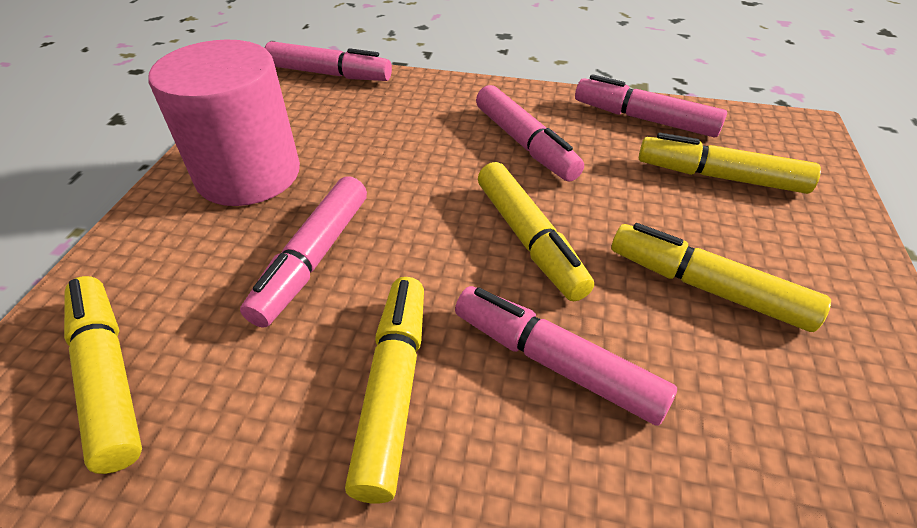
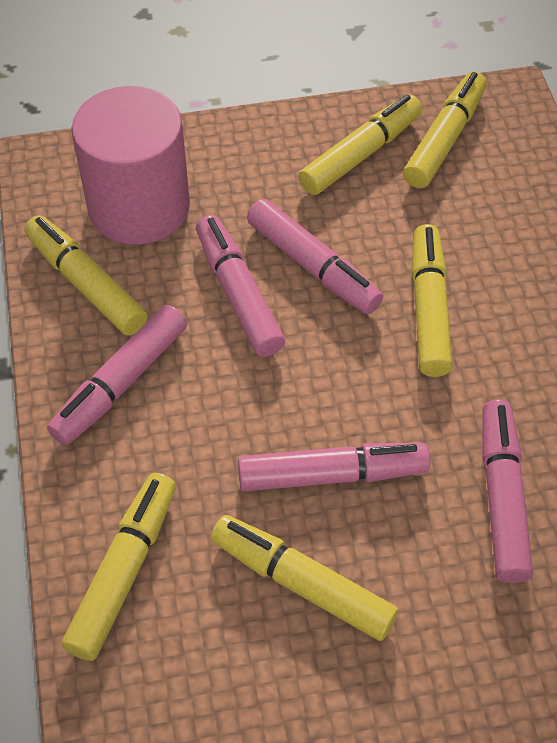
yellow marker: 5 -> 6

